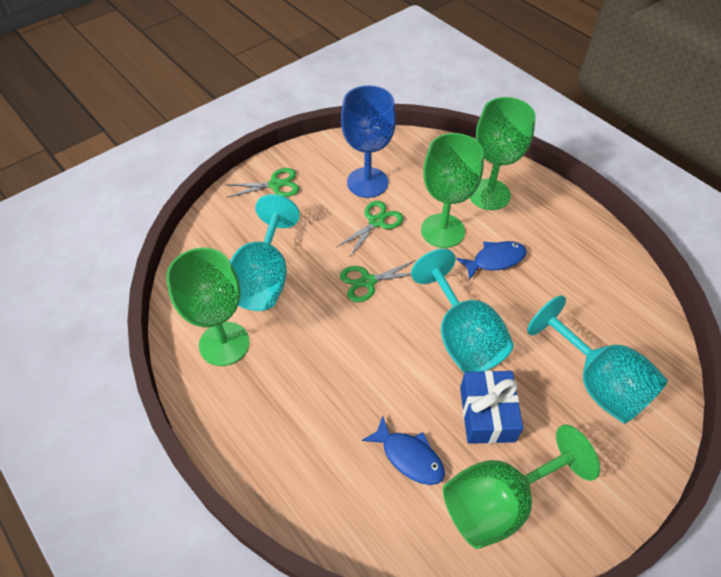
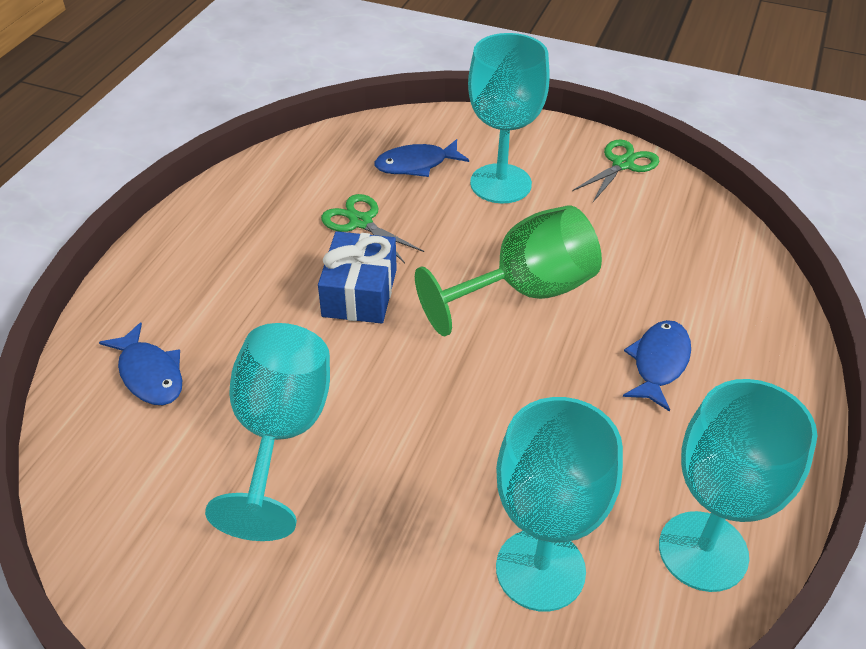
blue fish: 2 -> 3
blue goblet: 1 -> 0
green goblet: 4 -> 1
green scissors: 3 -> 2
turquoise goblet: 3 -> 4

